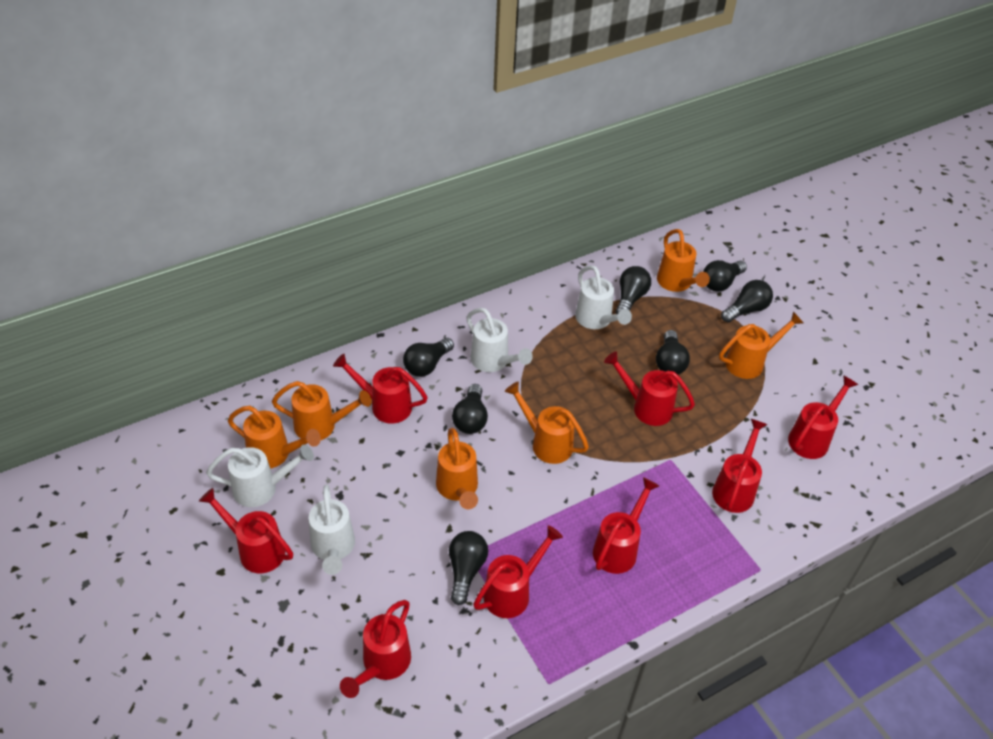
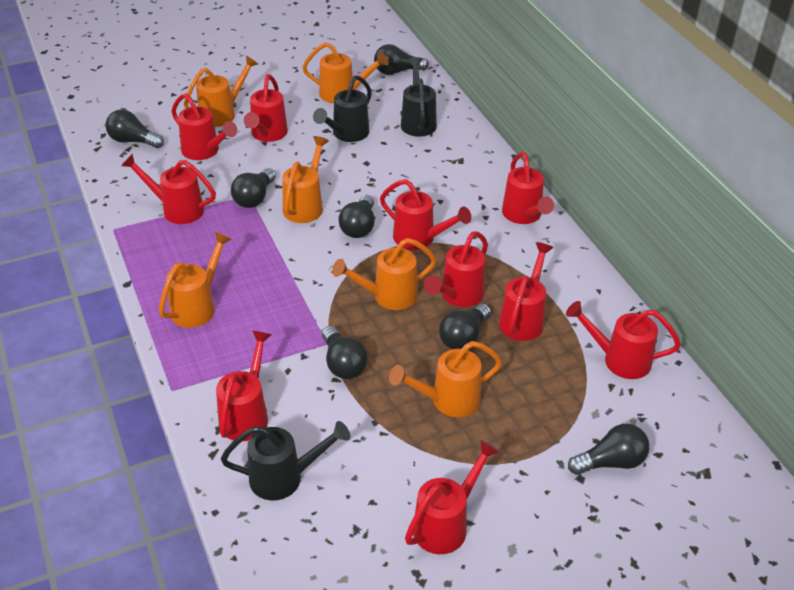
black watering can: 0 -> 3
red watering can: 8 -> 10
white watering can: 4 -> 0

